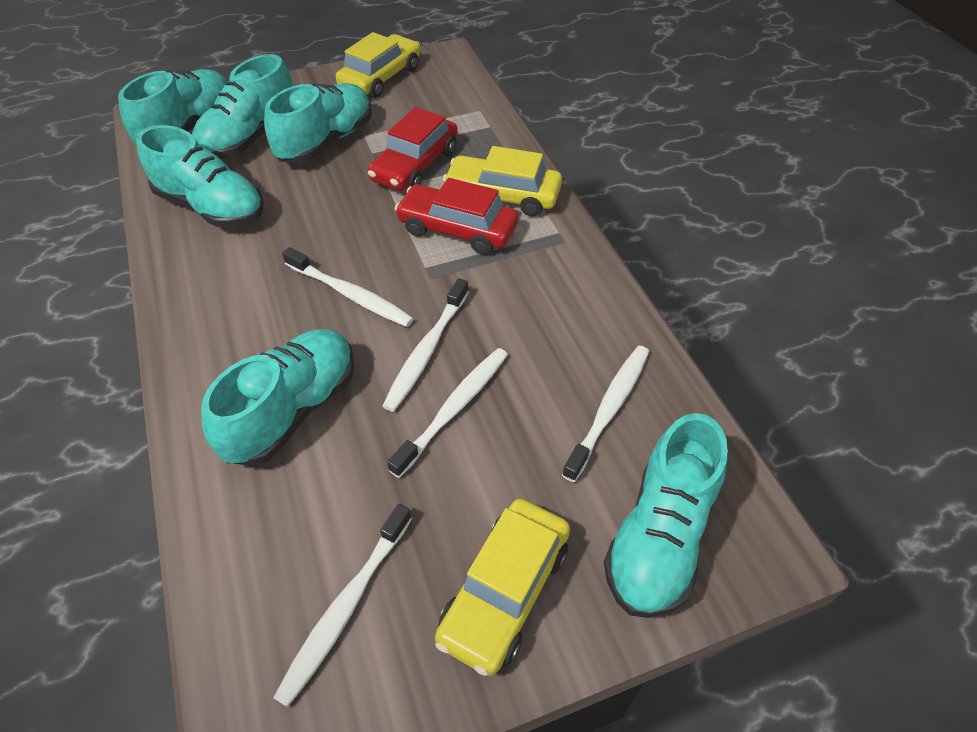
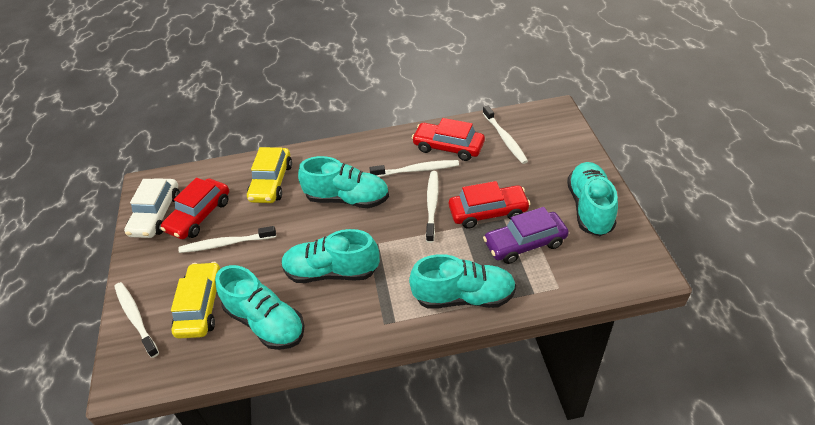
purple car: 0 -> 1
red car: 2 -> 3
turquoise shoe: 6 -> 5
white car: 0 -> 1
yellow car: 3 -> 2

